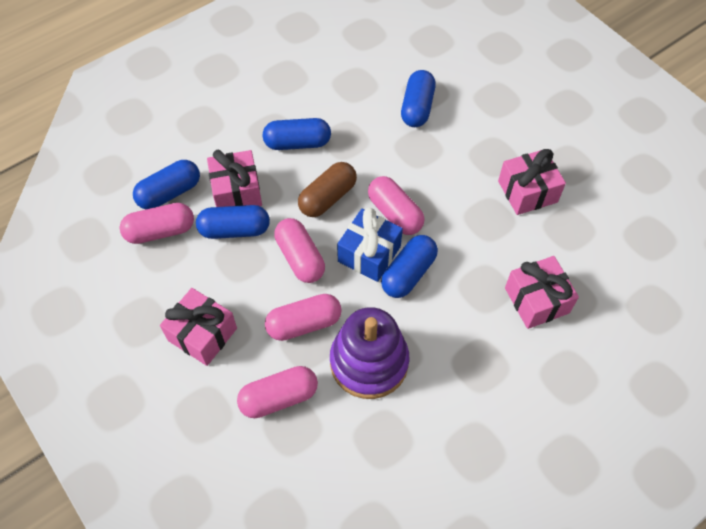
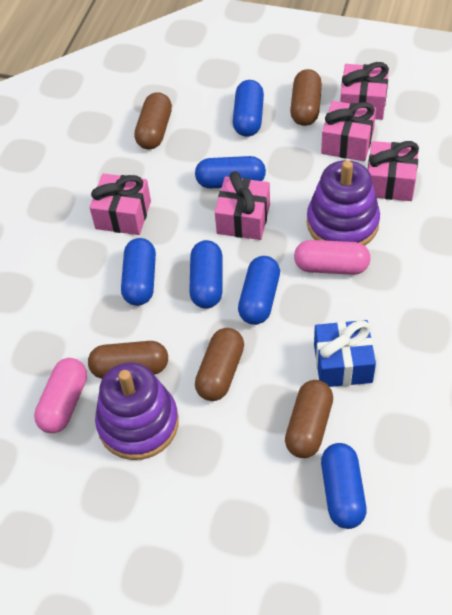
blue capsule: 5 -> 6
brown capsule: 1 -> 5
pink capsule: 5 -> 2
pink gift: 4 -> 5
purple stacking toy: 1 -> 2

